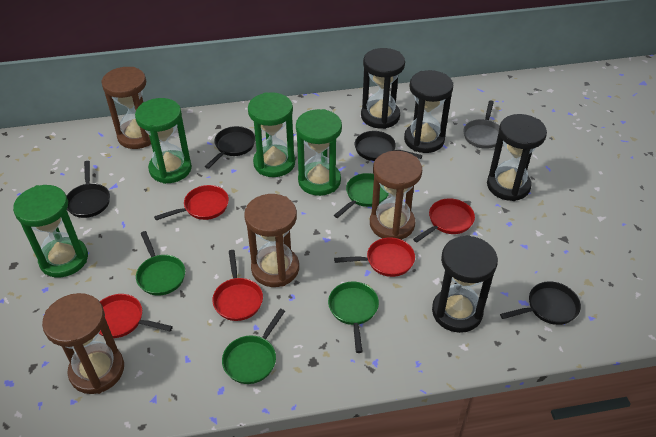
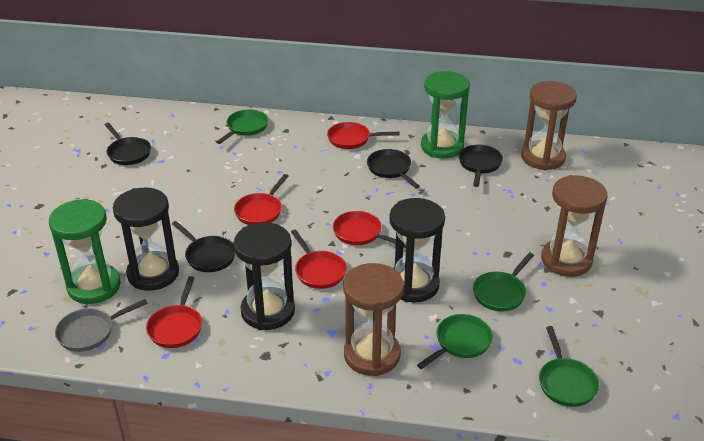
black hourglass: 4 -> 3
brown hourglass: 4 -> 3
green hourglass: 4 -> 2

